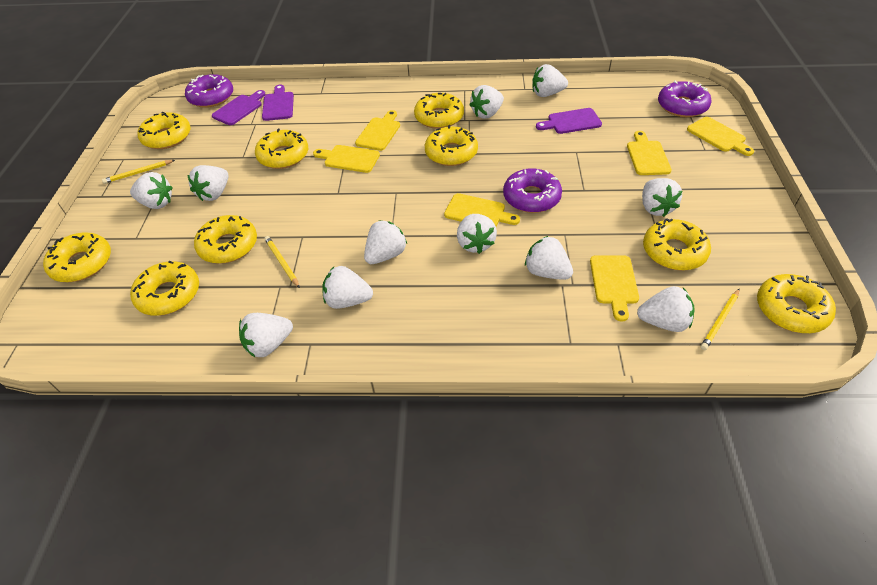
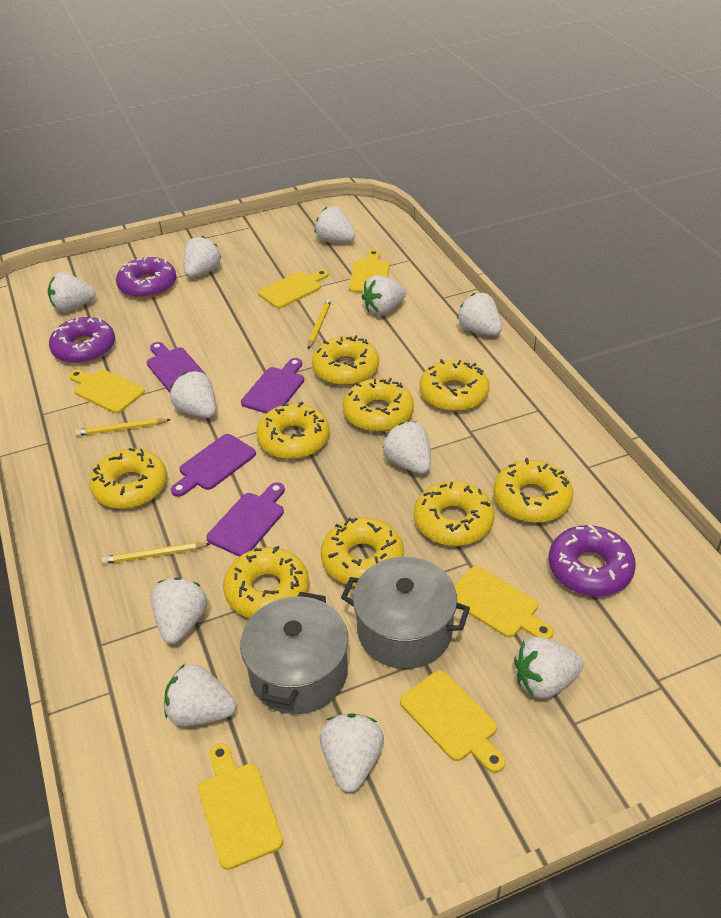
grey pot: 0 -> 2
purple cutting board: 3 -> 4

